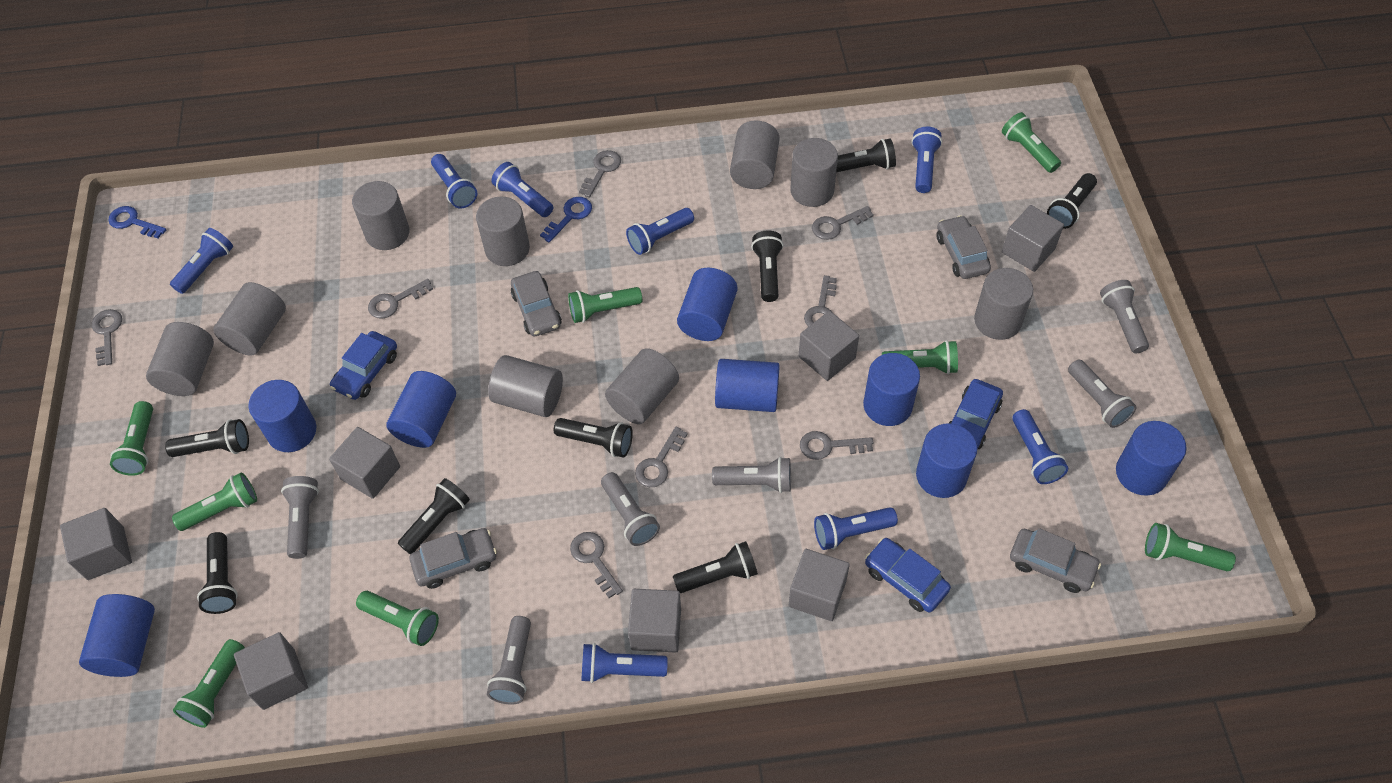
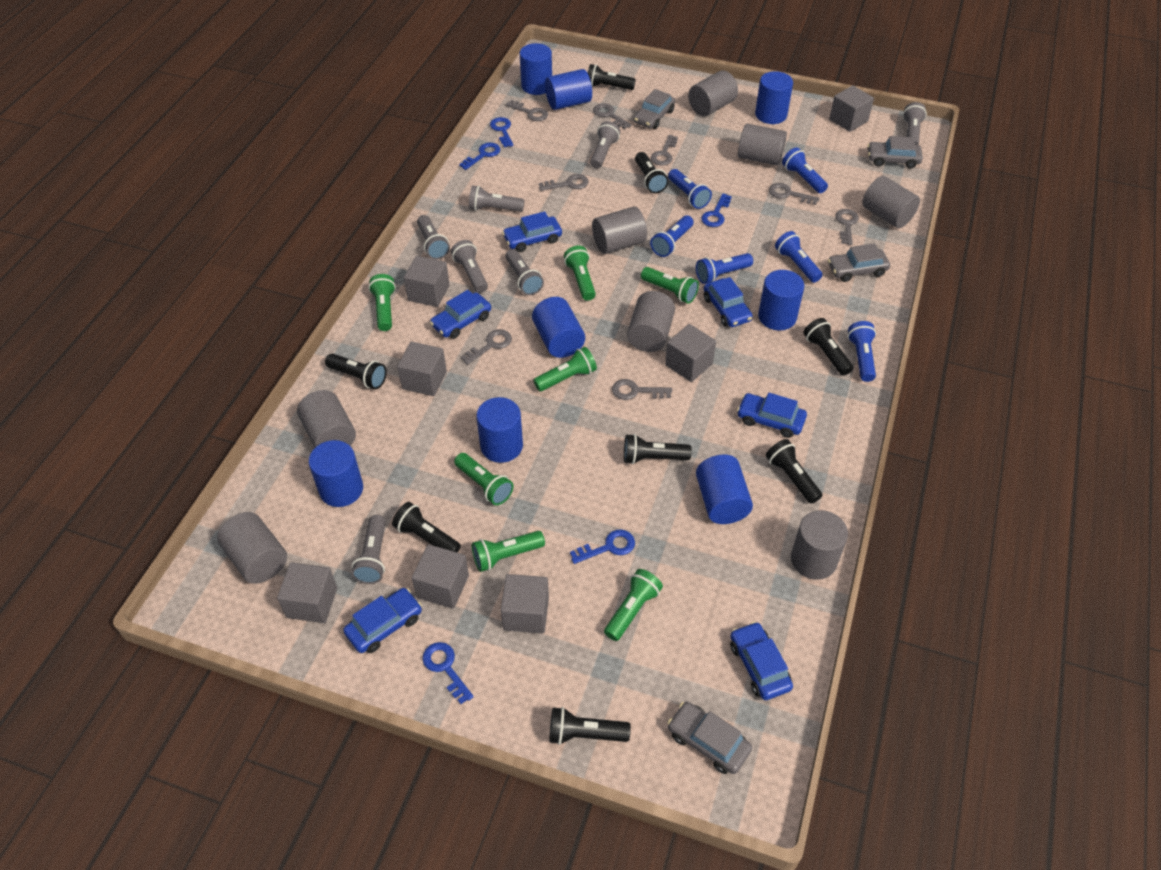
blue car: 3 -> 6
blue flashlight: 8 -> 6
blue key: 2 -> 5
green flashlight: 8 -> 7
grey cylinder: 9 -> 8
grey flashlight: 6 -> 7

